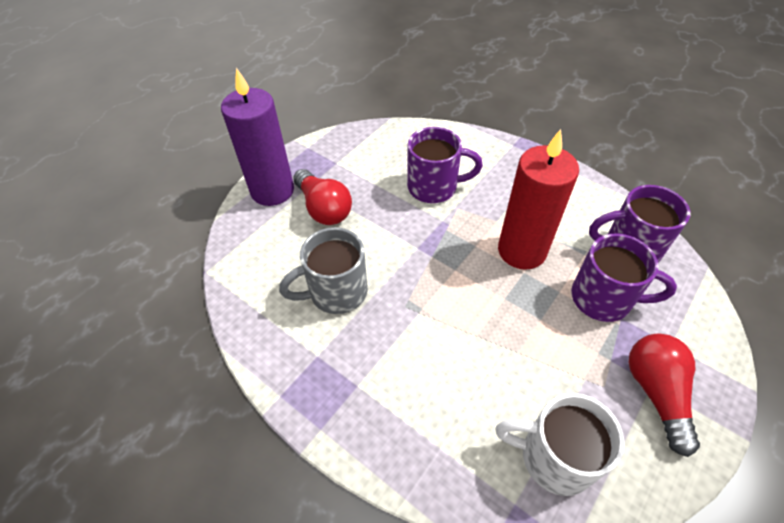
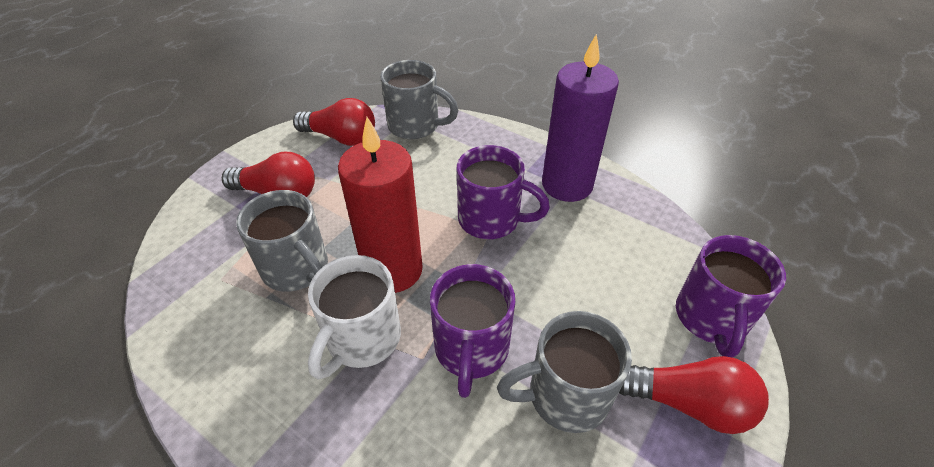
grey mug: 1 -> 3
red light bulb: 2 -> 3

